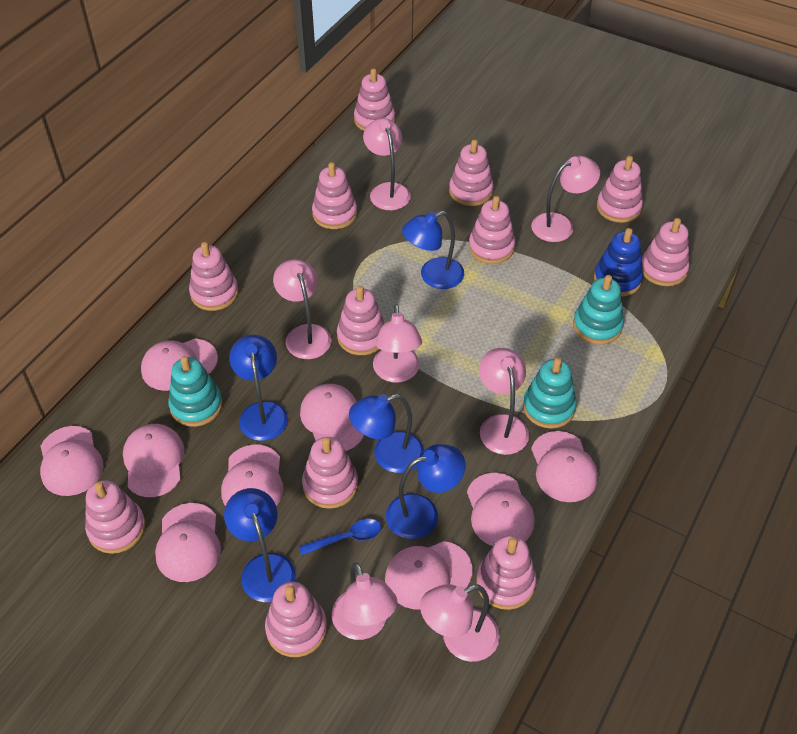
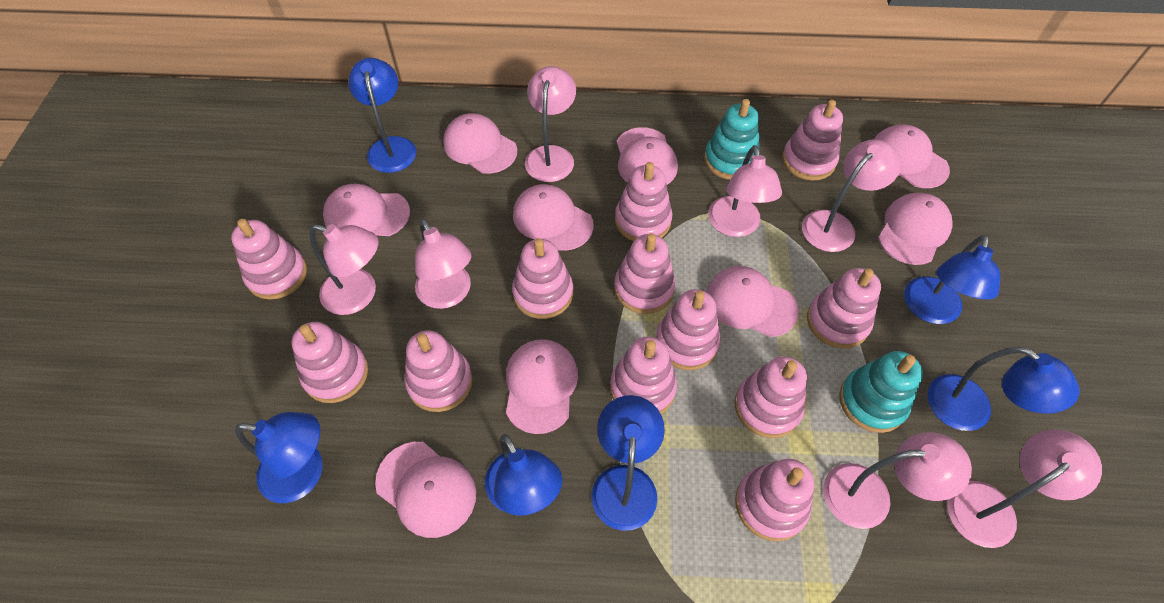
blue lamp: 5 -> 6
blue spoon: 1 -> 0
blue stacking toy: 1 -> 0
turquoise stacking toy: 3 -> 2

